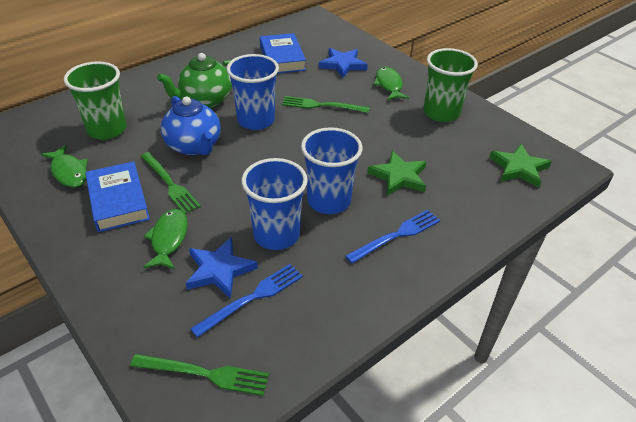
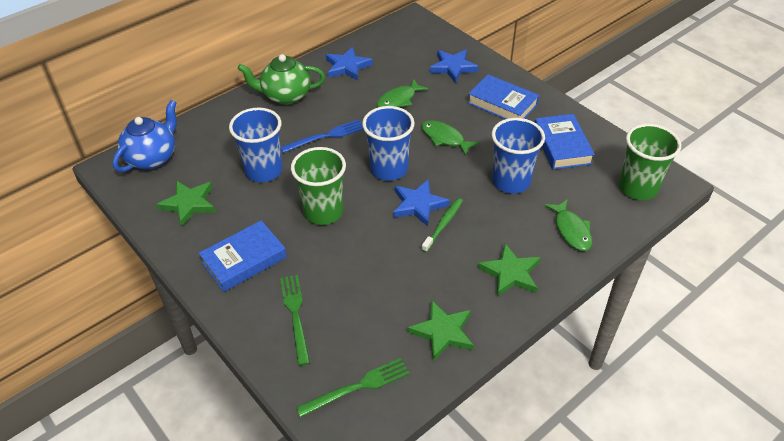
blue book: 2 -> 3
blue fork: 2 -> 1
blue star: 2 -> 3
green fork: 3 -> 2
green star: 2 -> 3
green toothbrush: 0 -> 1

